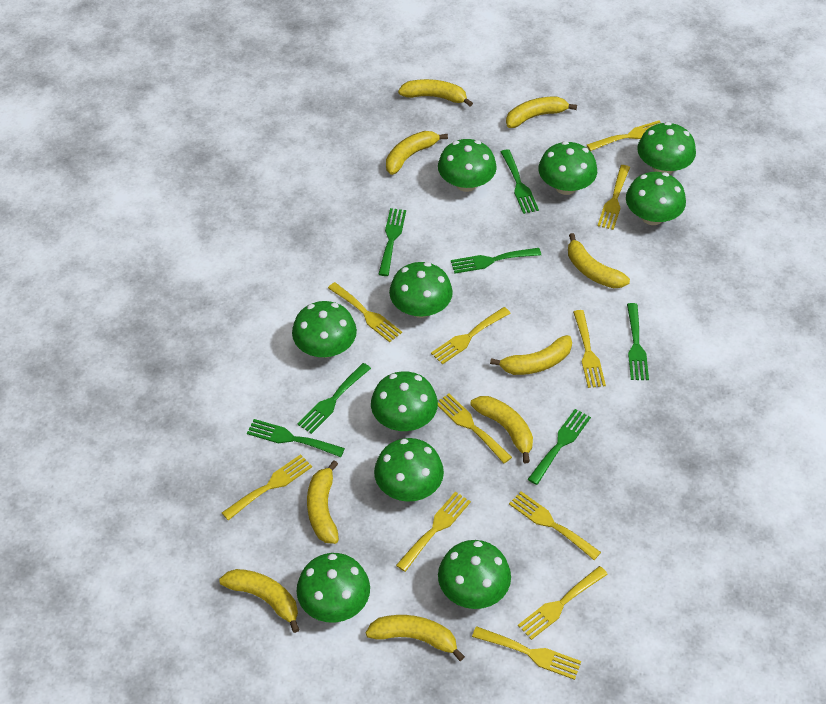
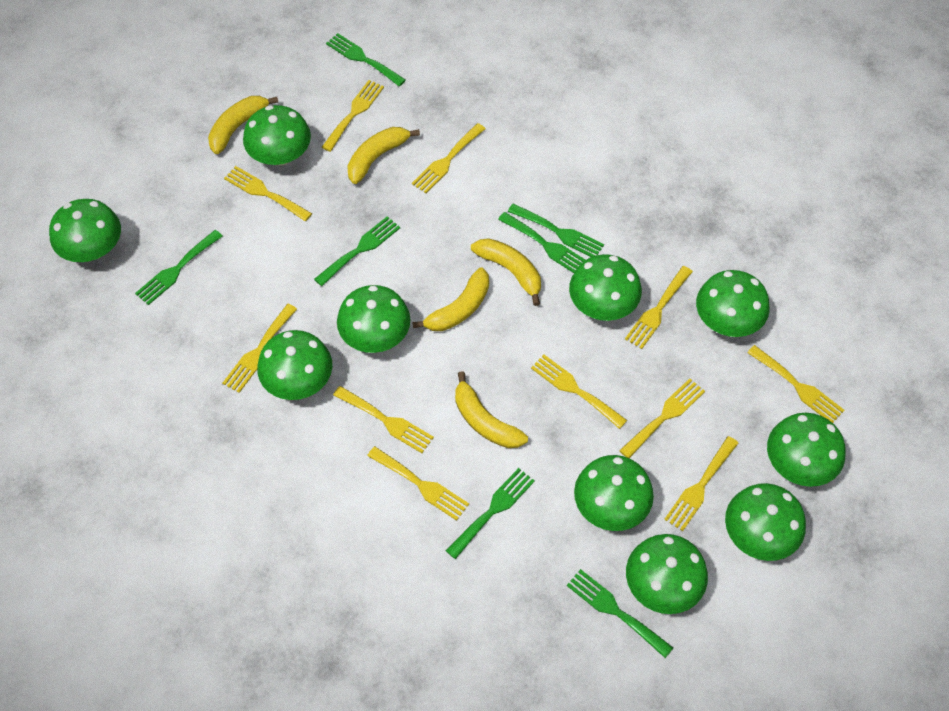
yellow banana: 9 -> 5

